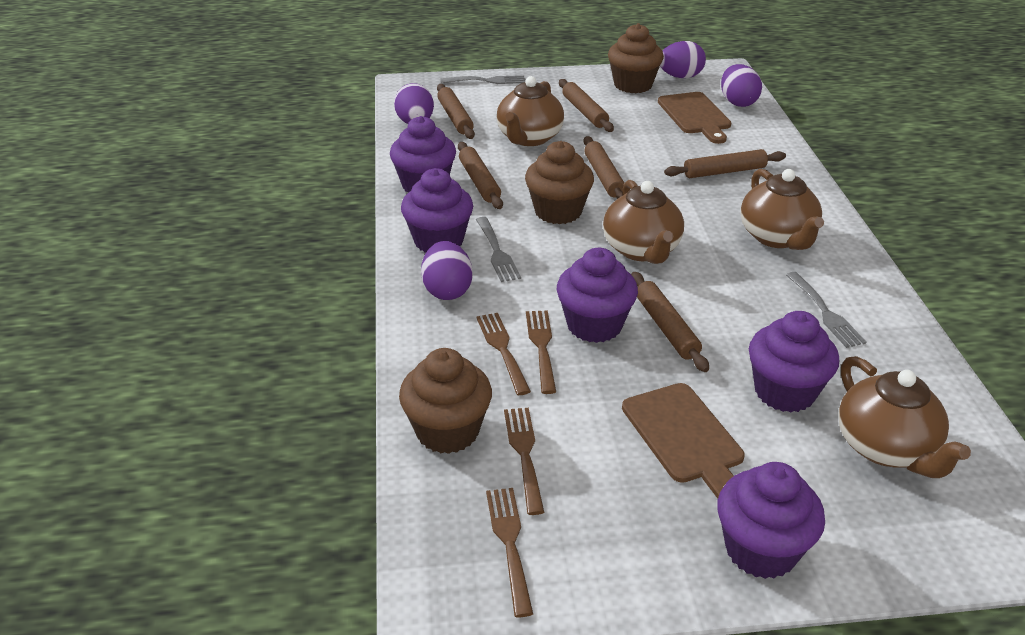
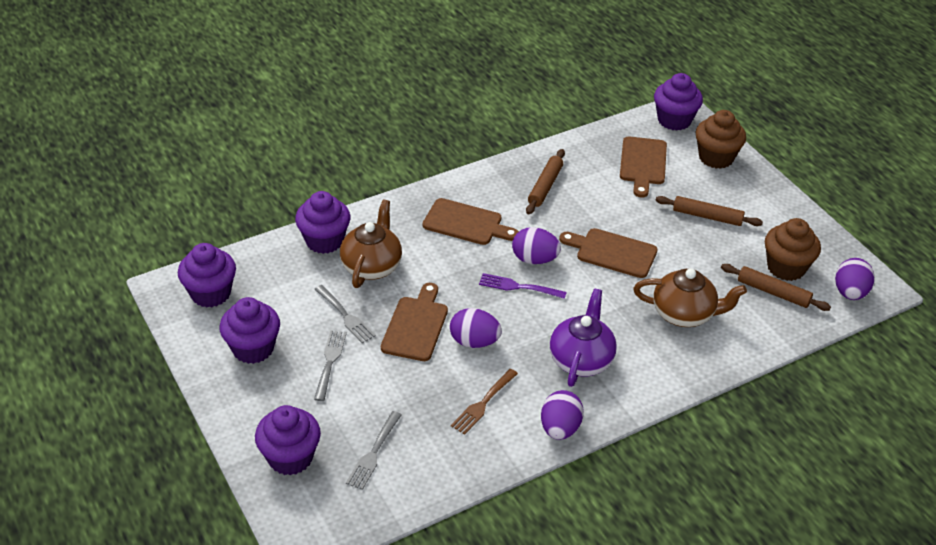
brown cupcake: 3 -> 2
brown cutting board: 2 -> 4
brown fork: 4 -> 1
brown rolling pin: 6 -> 3
brown teapot: 4 -> 2
purple fork: 0 -> 1
purple teapot: 0 -> 1

